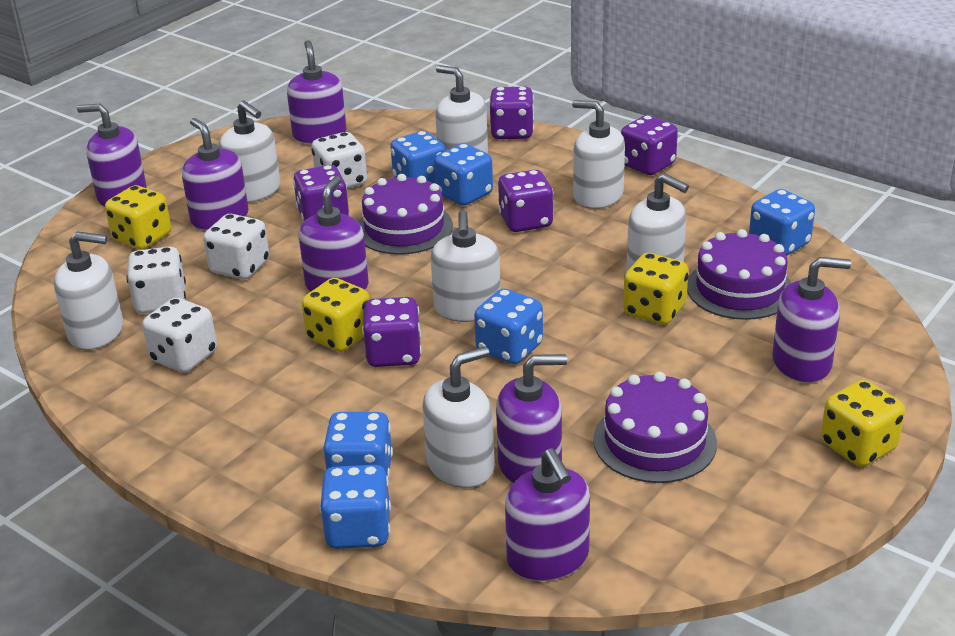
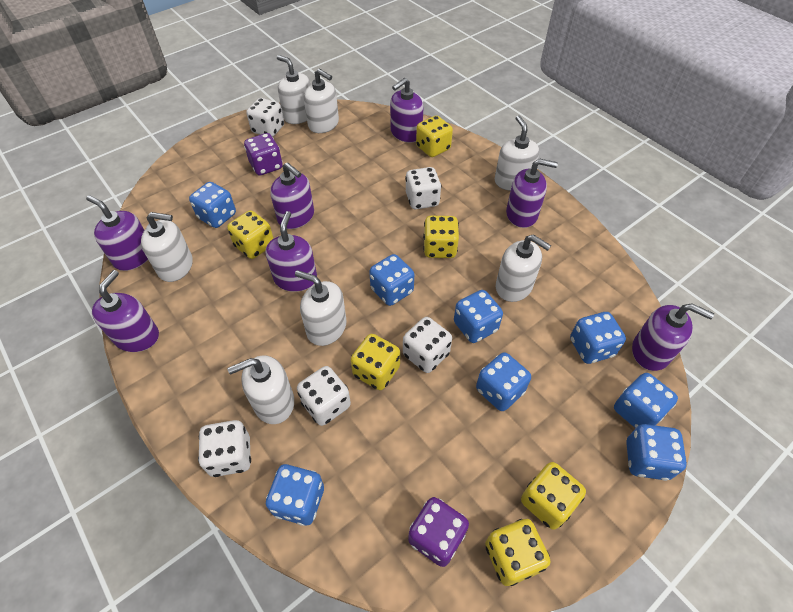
blue dice: 6 -> 8
purple cake: 3 -> 0
purple dice: 5 -> 2
white dice: 4 -> 5
yellow dice: 4 -> 6

